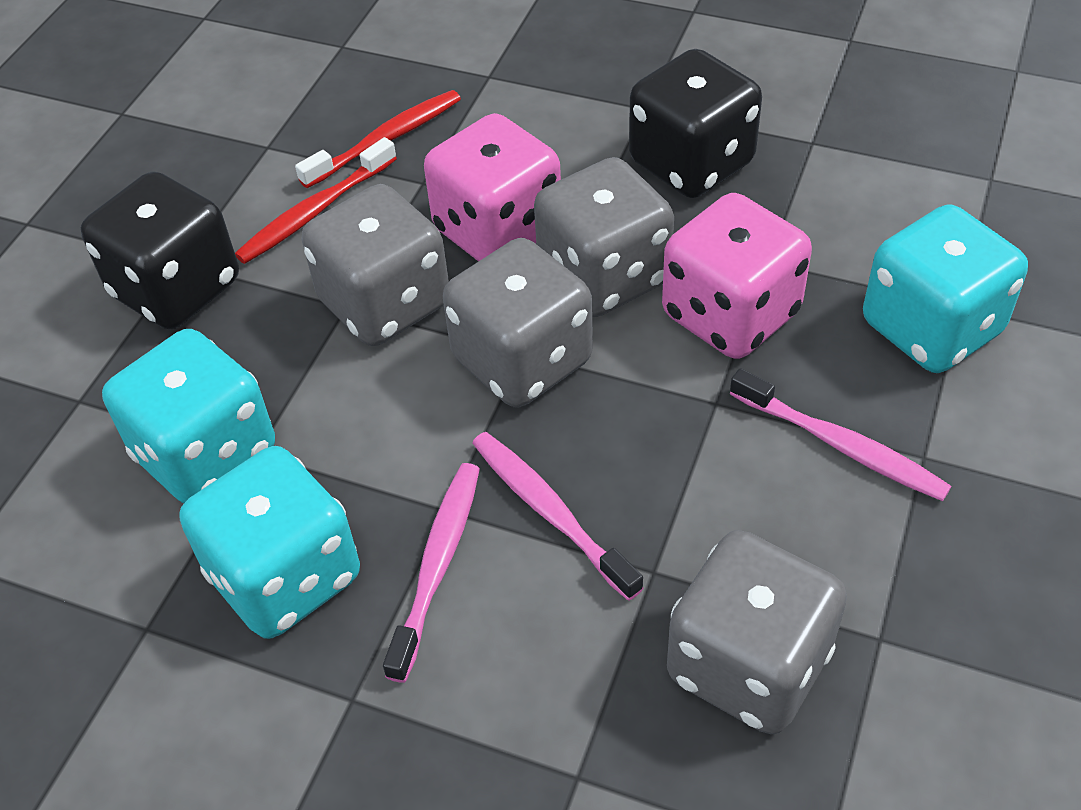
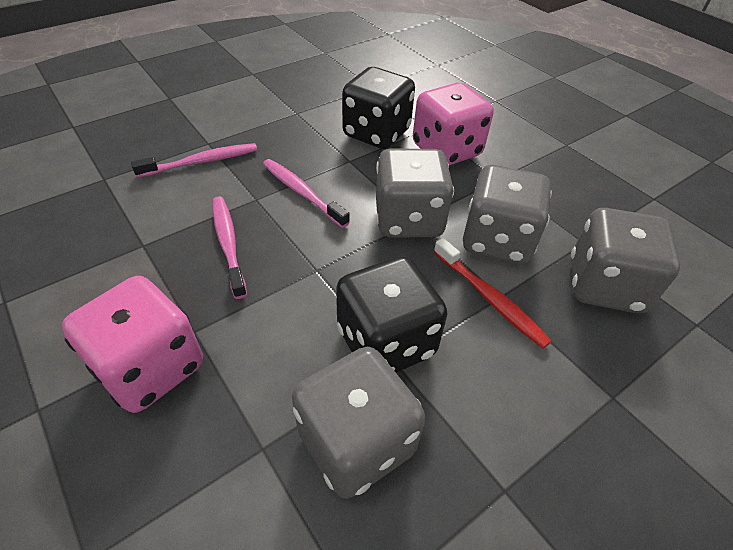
red toothbrush: 2 -> 1
turquoise dice: 3 -> 0

